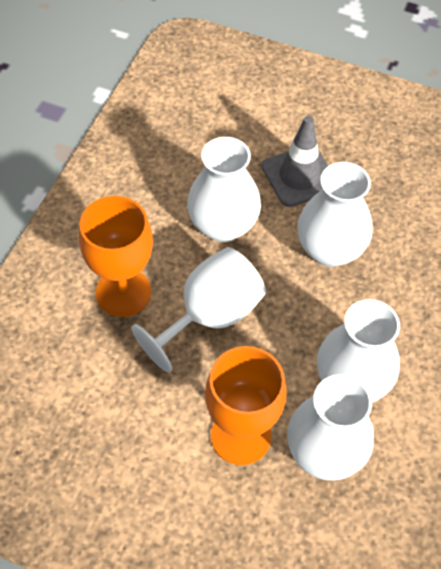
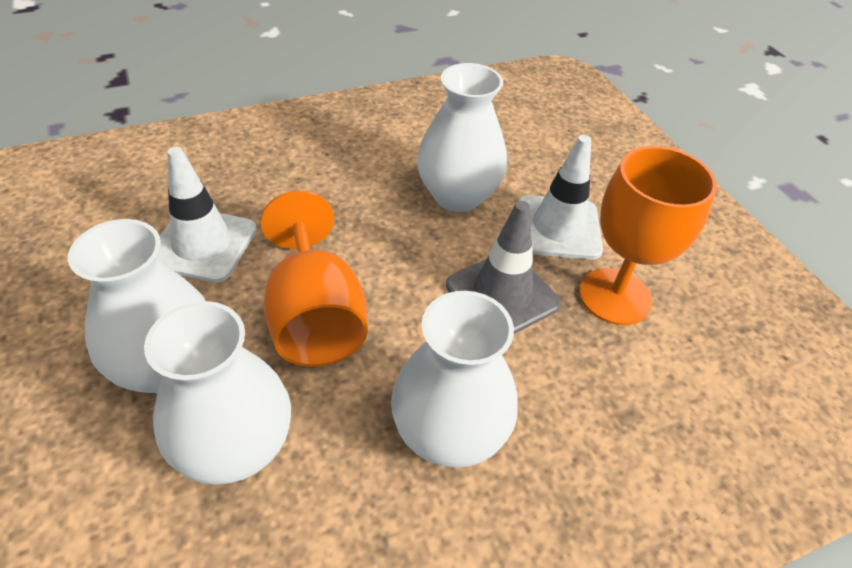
white goblet: 1 -> 0
white traffic cone: 0 -> 2

